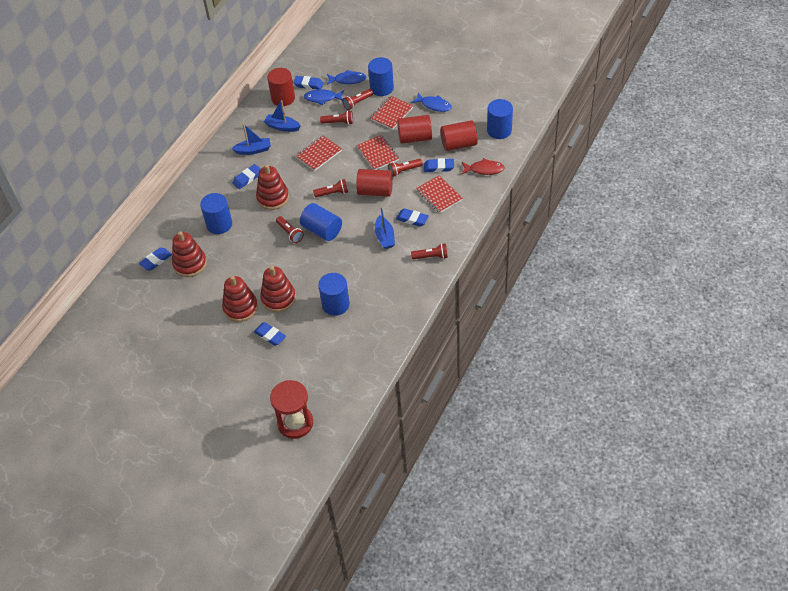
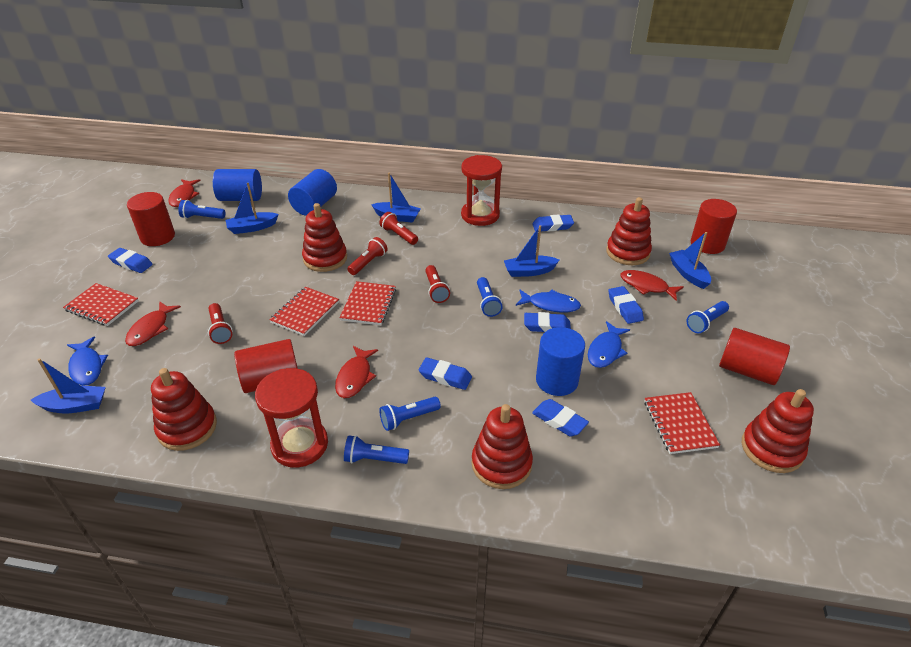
blue boat: 3 -> 5
blue cylinder: 5 -> 3
blue flashlight: 0 -> 5
red fish: 1 -> 4
red flashlight: 6 -> 4
red hourglass: 1 -> 2
red stacking toy: 4 -> 5

